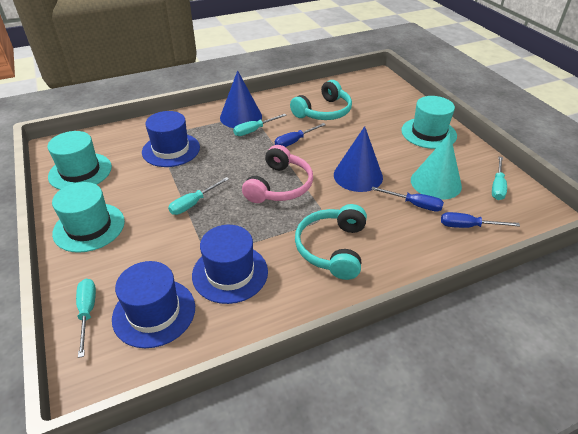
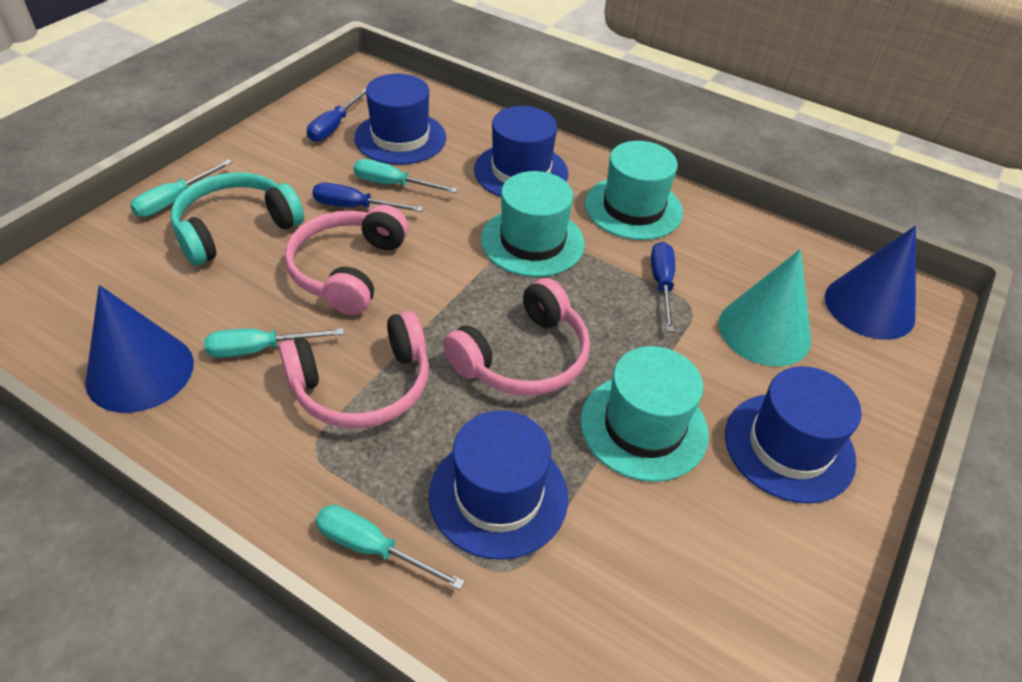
blue hat: 3 -> 4
pink headphones: 1 -> 3
turquoise headphones: 2 -> 1

